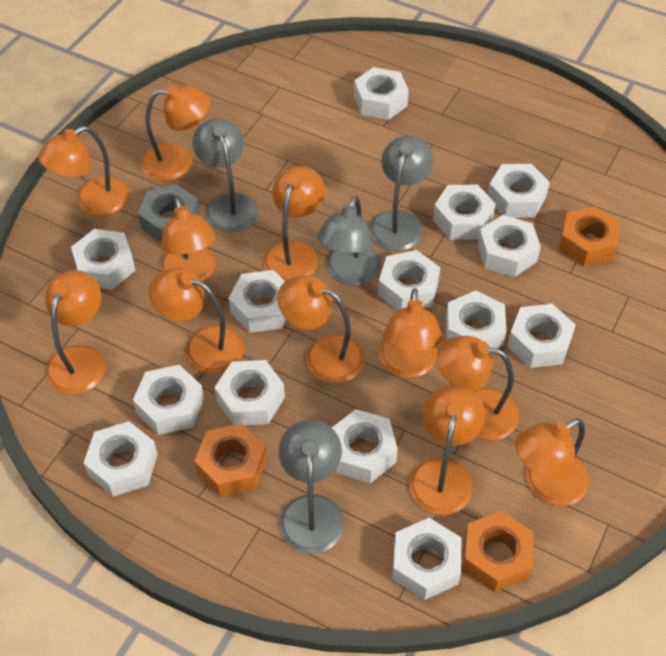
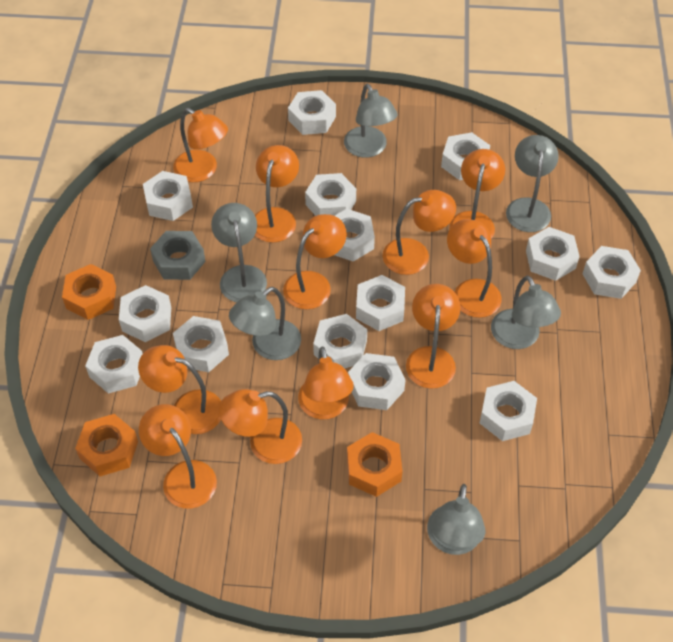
grey lamp: 4 -> 6

